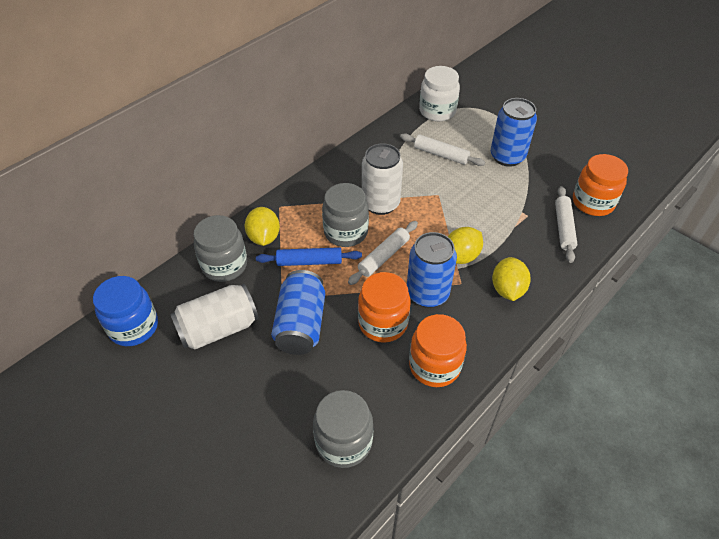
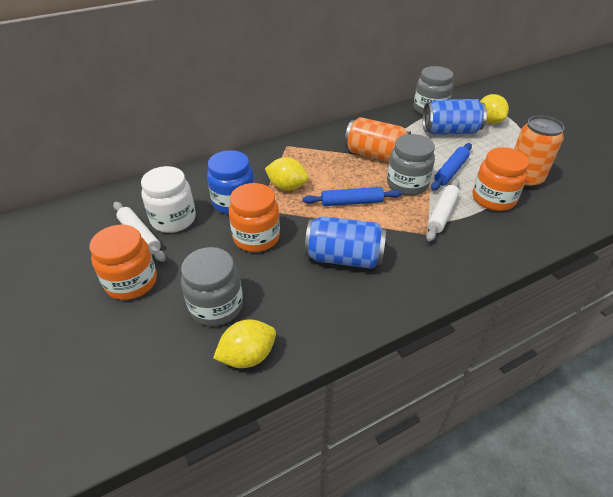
blue can: 3 -> 2
blue rolling pin: 1 -> 2
orange can: 0 -> 2
white can: 2 -> 0
white rolling pin: 3 -> 2

